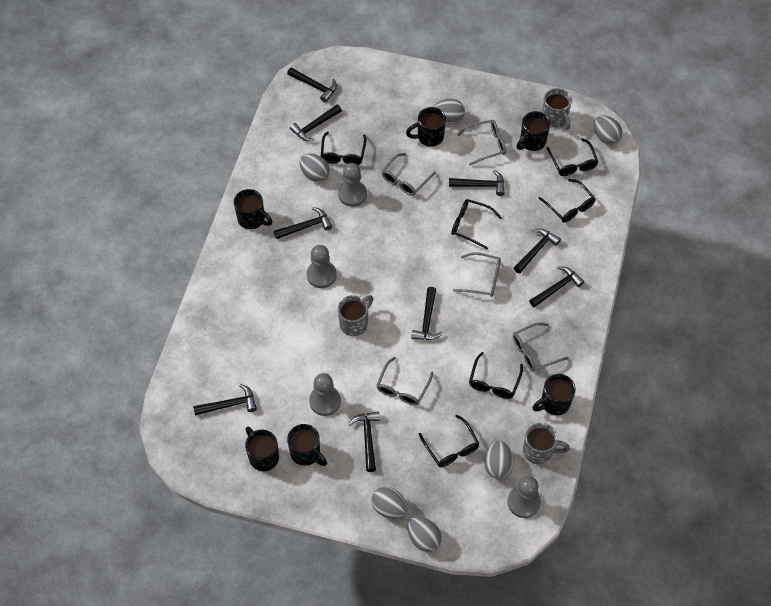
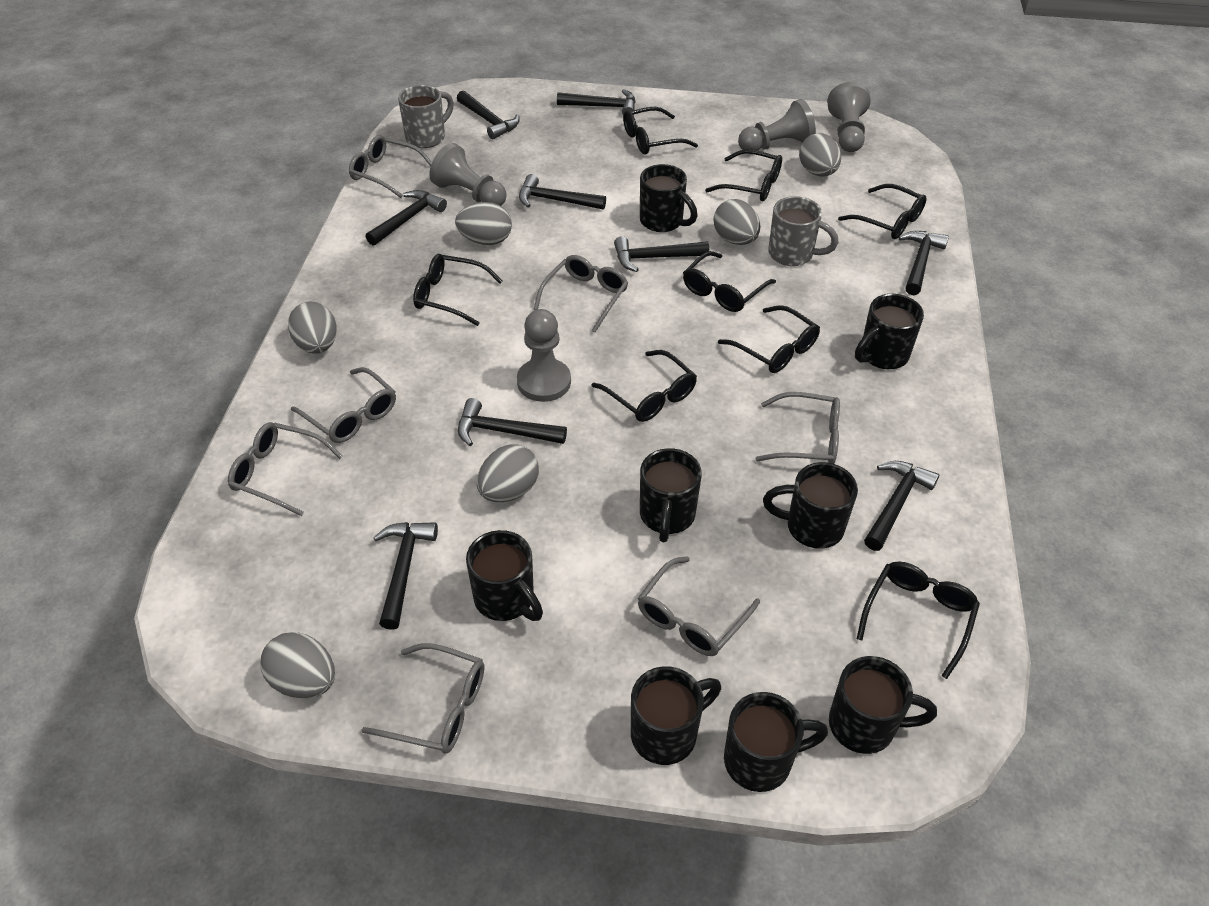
black glasses: 6 -> 8
black mug: 6 -> 8
grey glasses: 5 -> 7
grey mug: 3 -> 2

